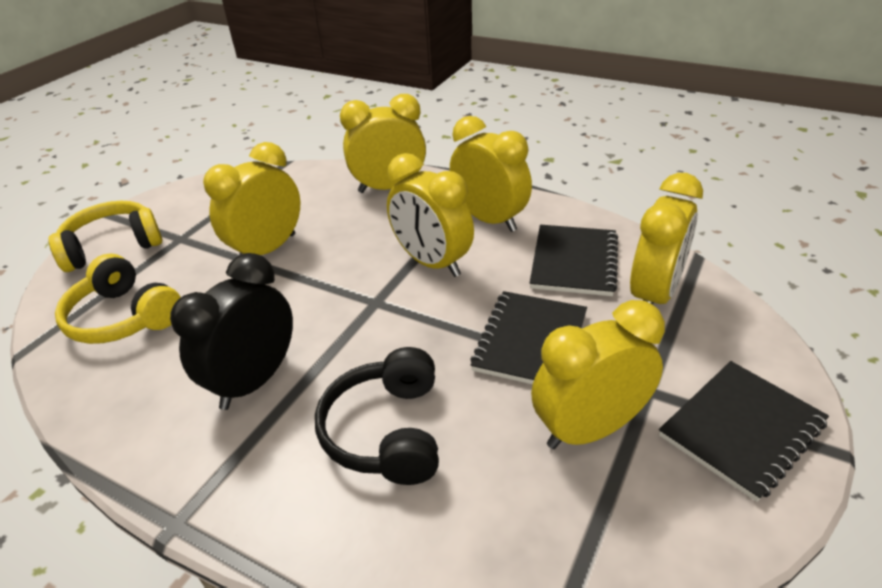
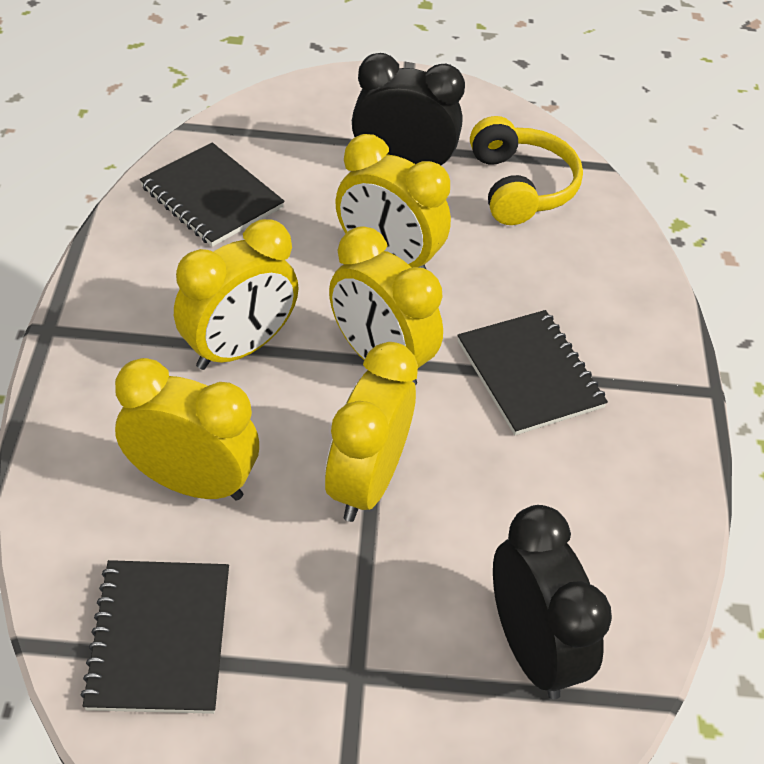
black clock: 1 -> 2
black headphones: 1 -> 0
yellow clock: 6 -> 5
yellow headphones: 2 -> 1

